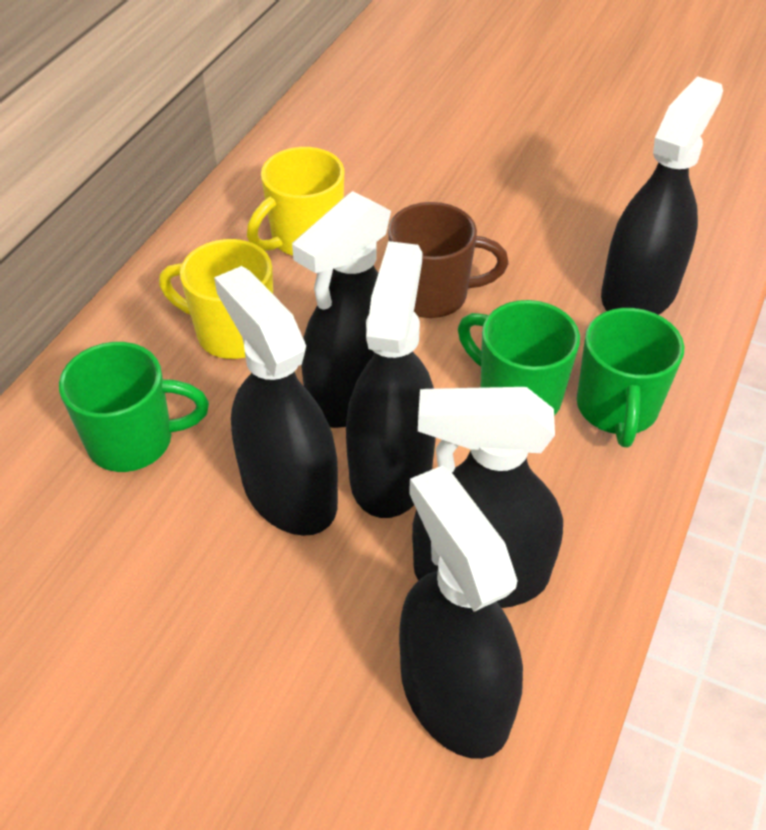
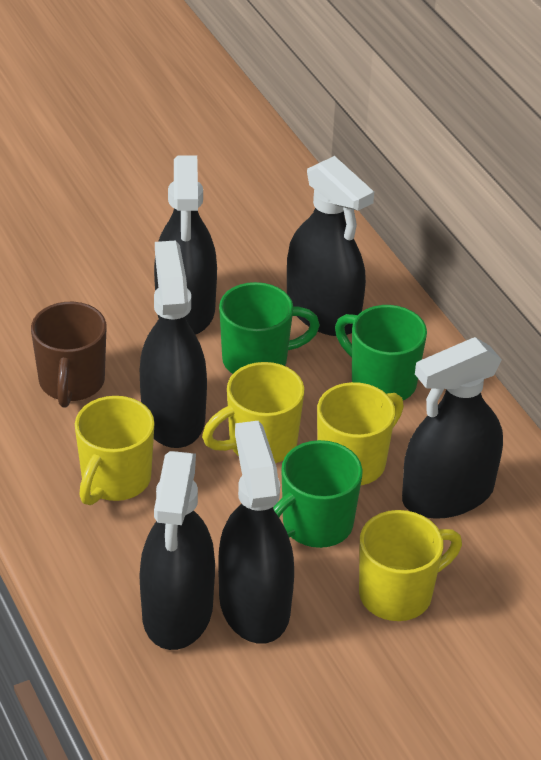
yellow mug: 2 -> 4

